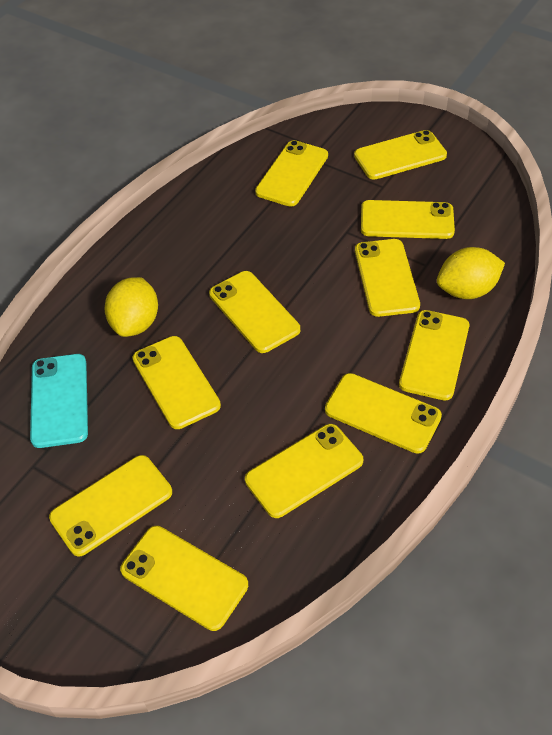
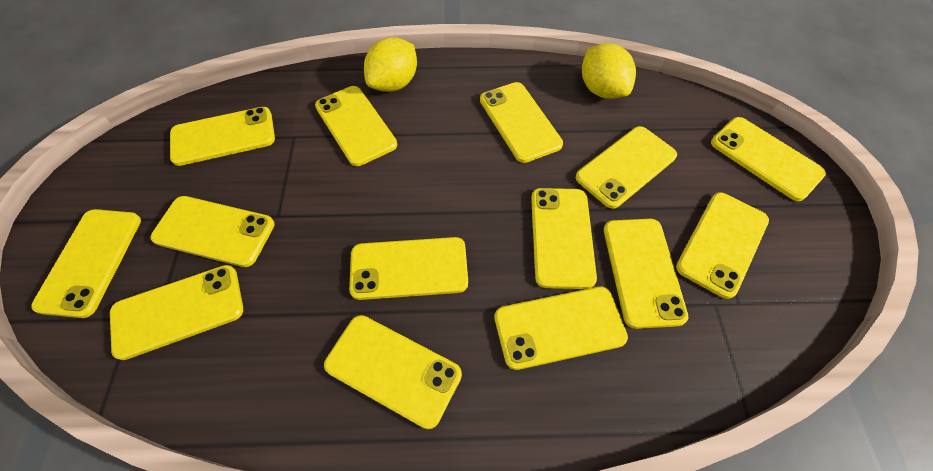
turquoise phone: 1 -> 0
yellow phone: 11 -> 14

